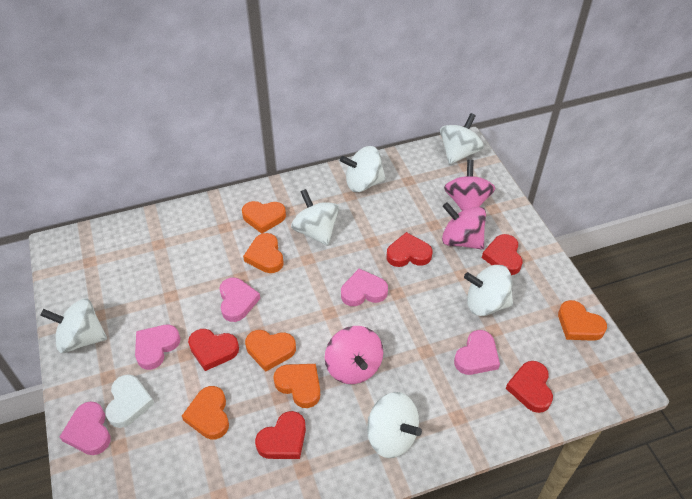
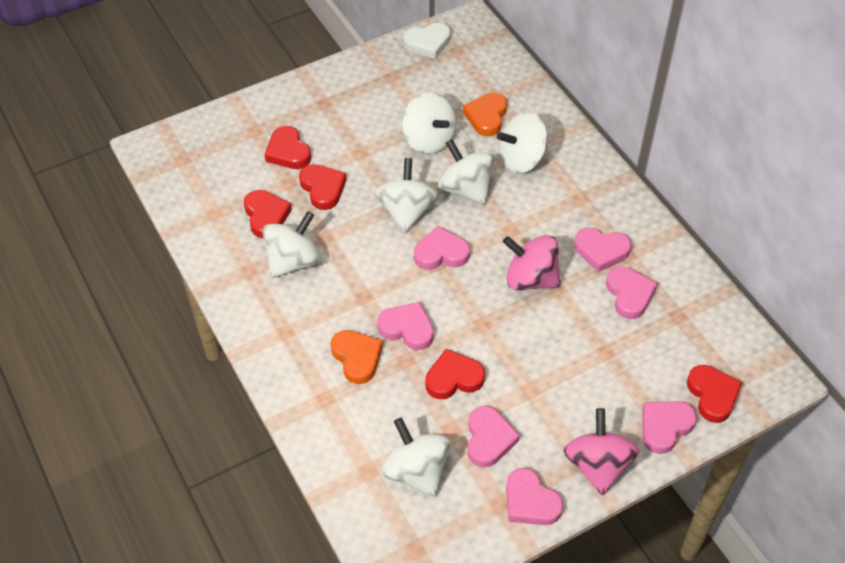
orange heart: 6 -> 2
pink heart: 5 -> 7
pink spinning top: 3 -> 2

